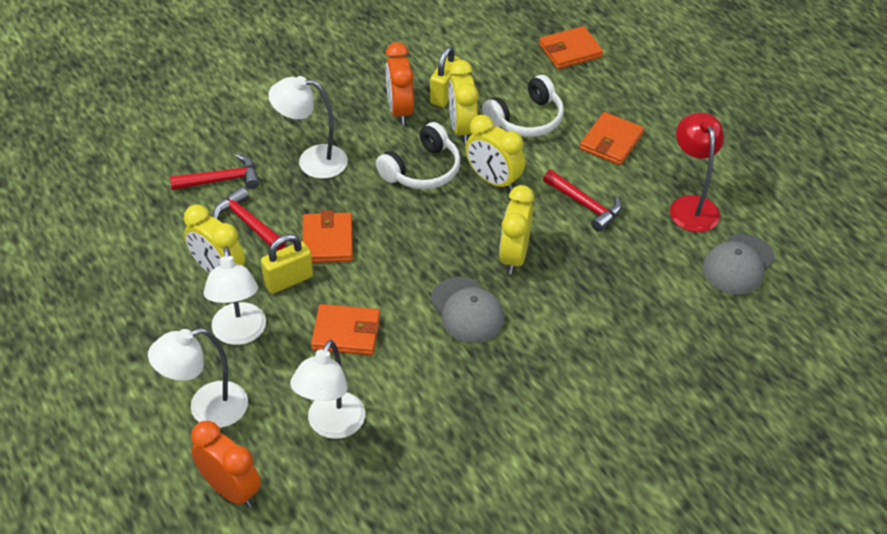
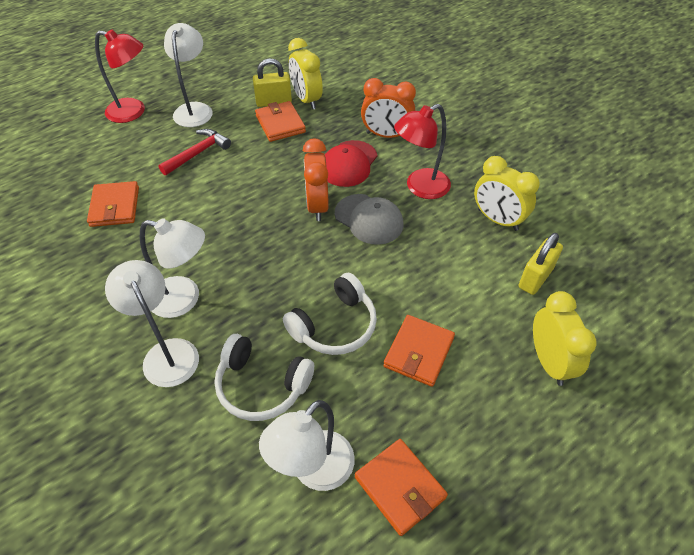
grey cap: 2 -> 1
red cap: 0 -> 1
red hammer: 3 -> 1
red lamp: 1 -> 2
yellow clock: 4 -> 3

